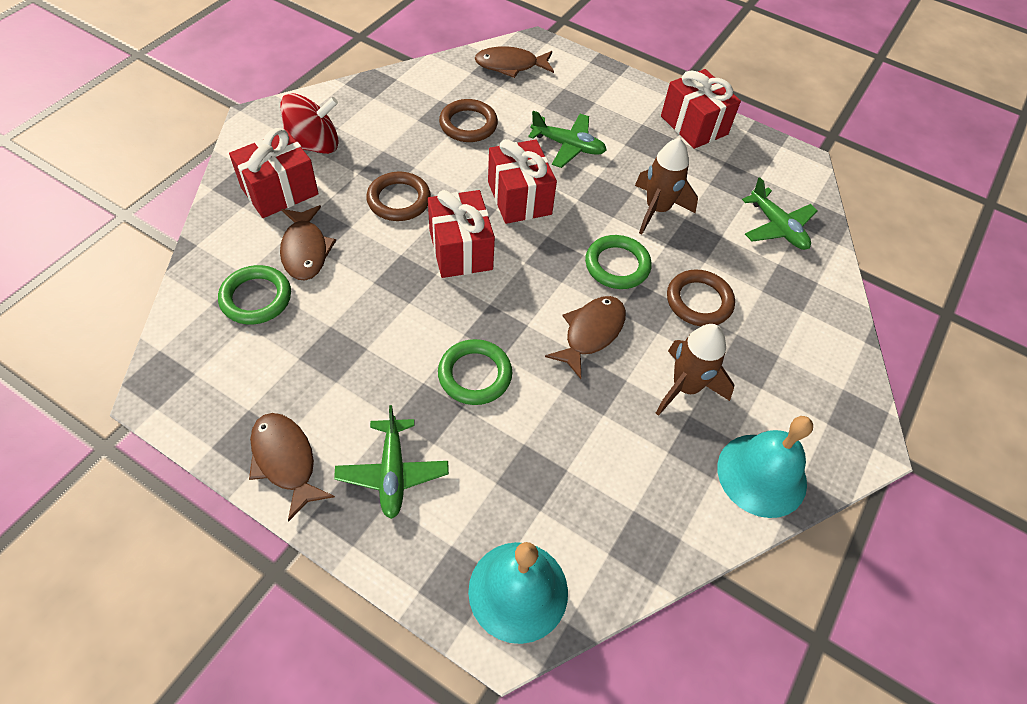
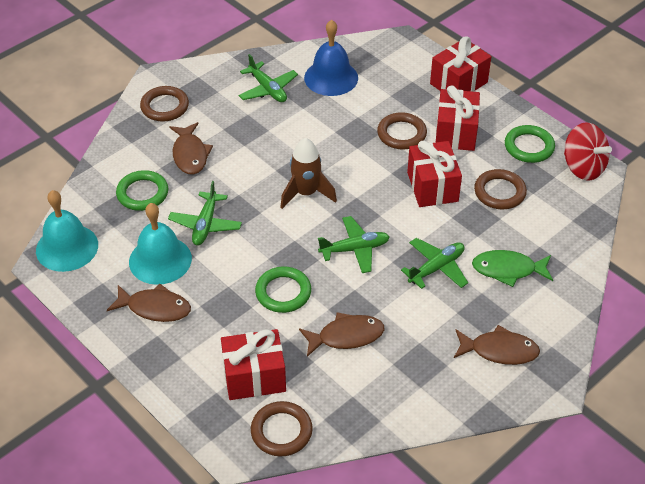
blue bell: 0 -> 1
brown ring: 3 -> 4
brown rocket: 2 -> 1
green fish: 0 -> 1
green plane: 3 -> 4

